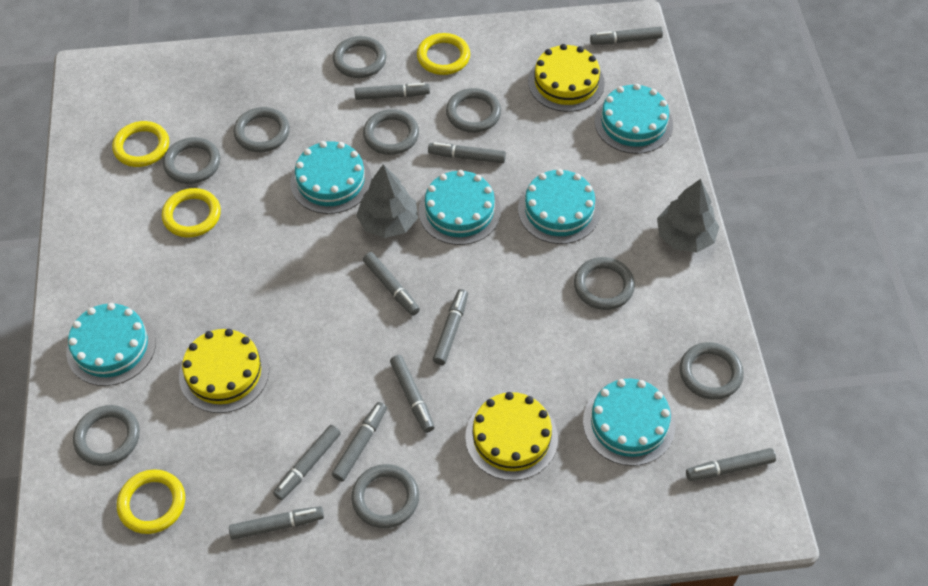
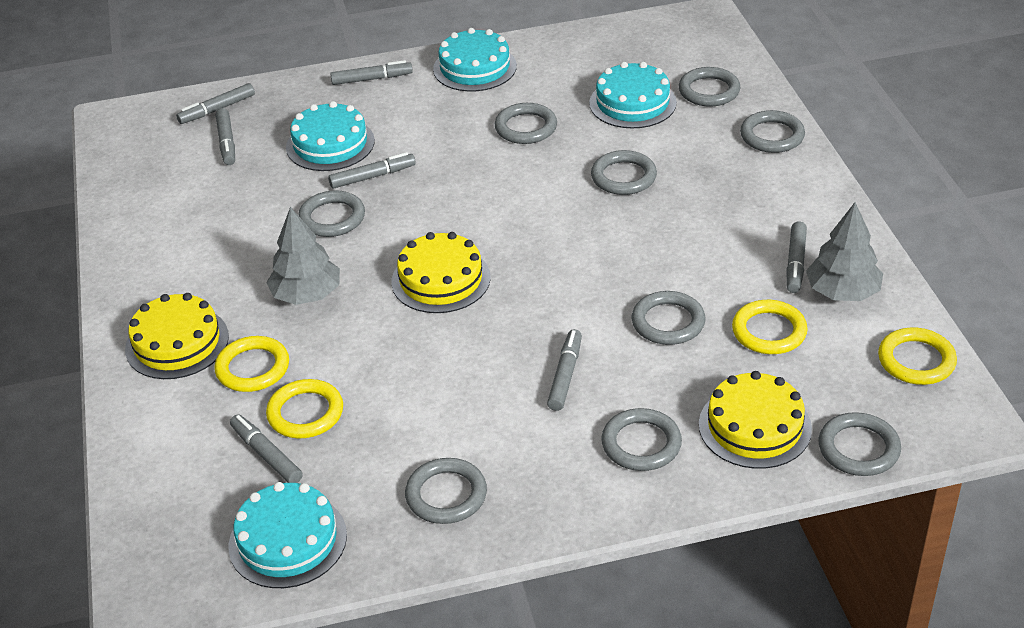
grey marker: 10 -> 7
turquoise cake: 6 -> 4

